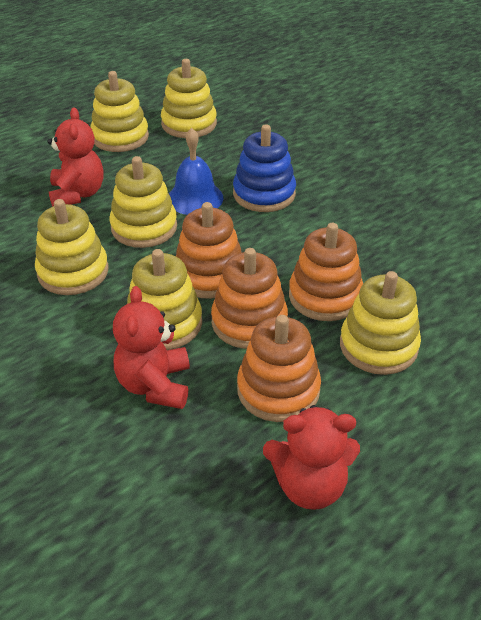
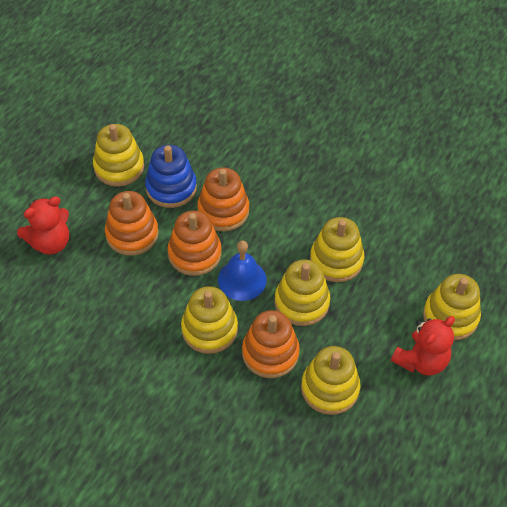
red teddy bear: 3 -> 2

